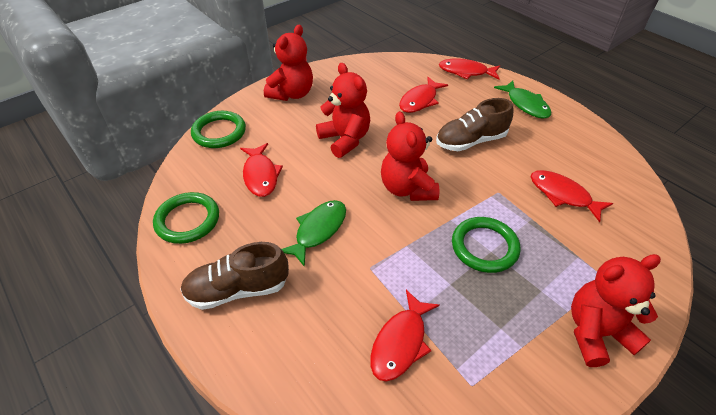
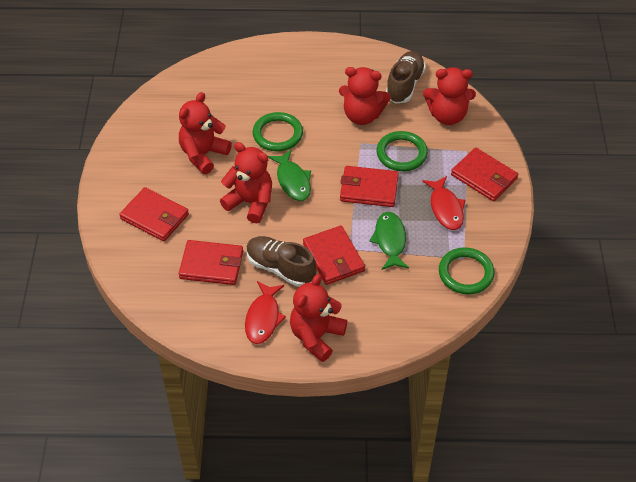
red fish: 5 -> 2
red teddy bear: 4 -> 5
red wallet: 0 -> 5

